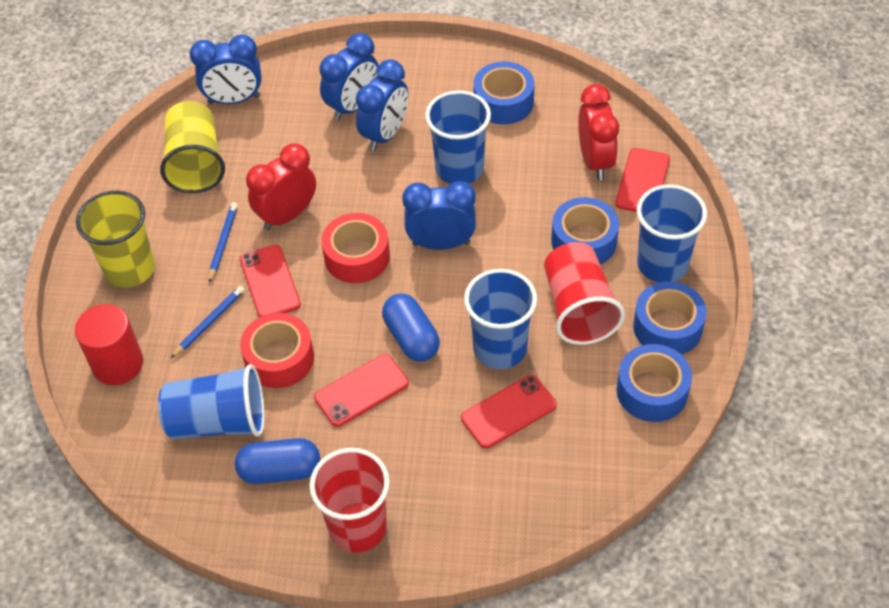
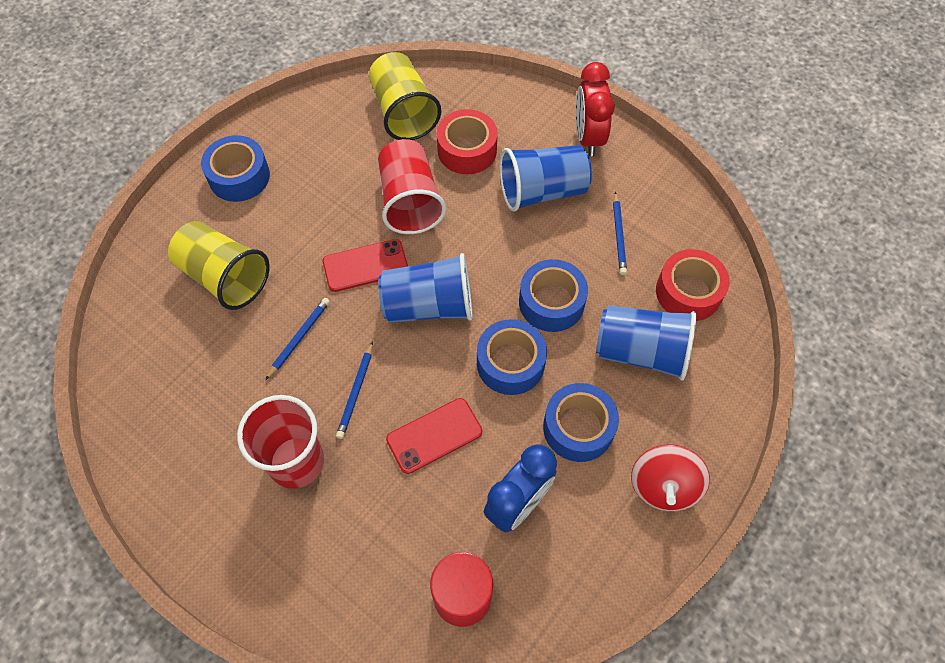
blue capsule: 2 -> 0
blue clock: 4 -> 1
blue cup: 4 -> 3
blue pencil: 2 -> 3
red clock: 2 -> 1
red phone: 4 -> 2
red spinning top: 0 -> 1

